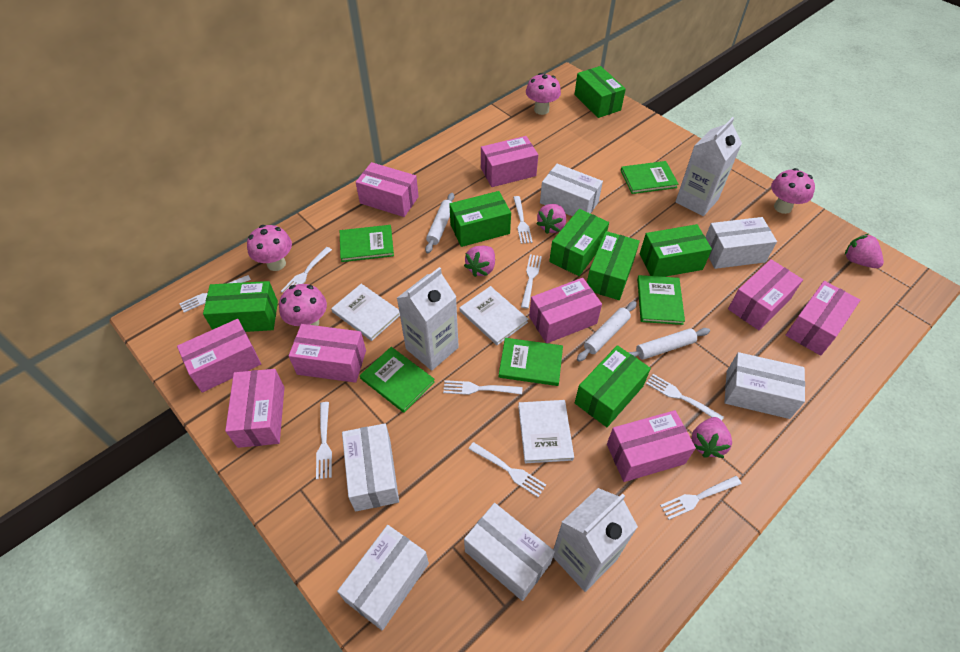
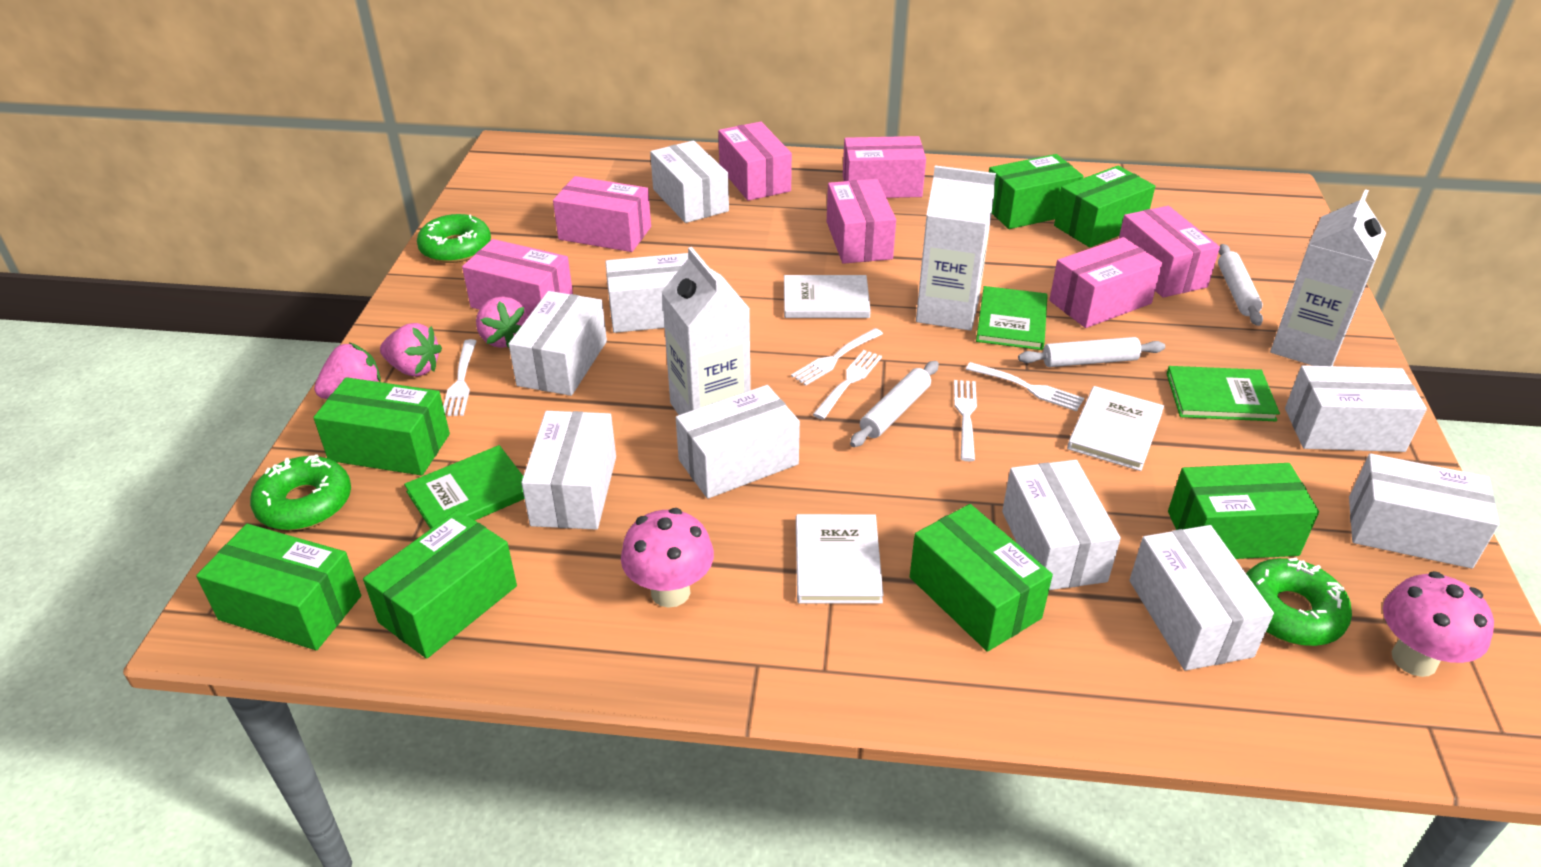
green book: 5 -> 3
green donut: 0 -> 3
pink box: 9 -> 7
pink mushroom: 4 -> 2
pink strawberry: 4 -> 3
white box: 6 -> 9
white fork: 9 -> 5

